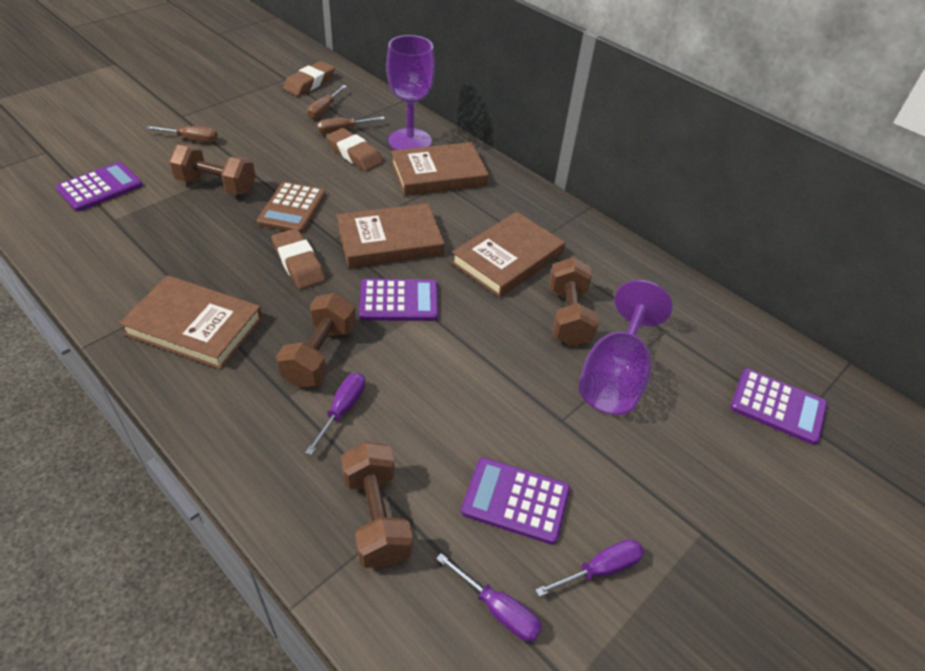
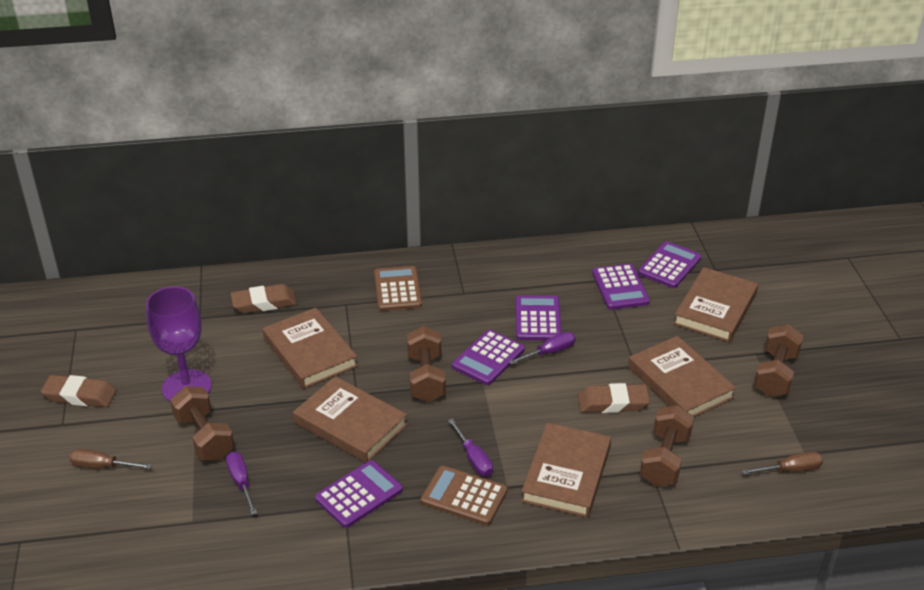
brown book: 4 -> 5
brown calculator: 1 -> 2
brown screwdriver: 3 -> 2
purple calculator: 4 -> 5
purple goblet: 2 -> 1

